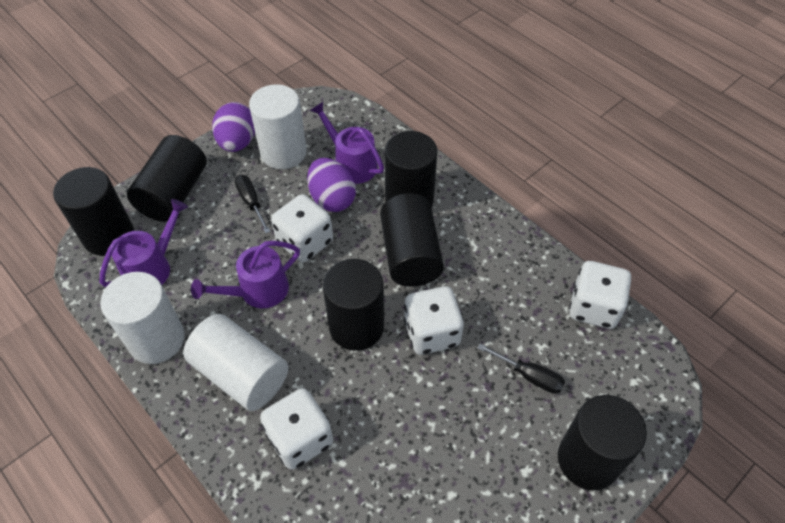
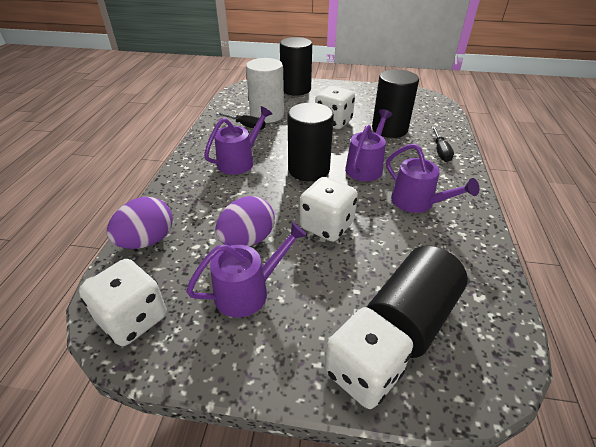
black cylinder: 6 -> 4
purple watering can: 3 -> 4
white cylinder: 3 -> 1

